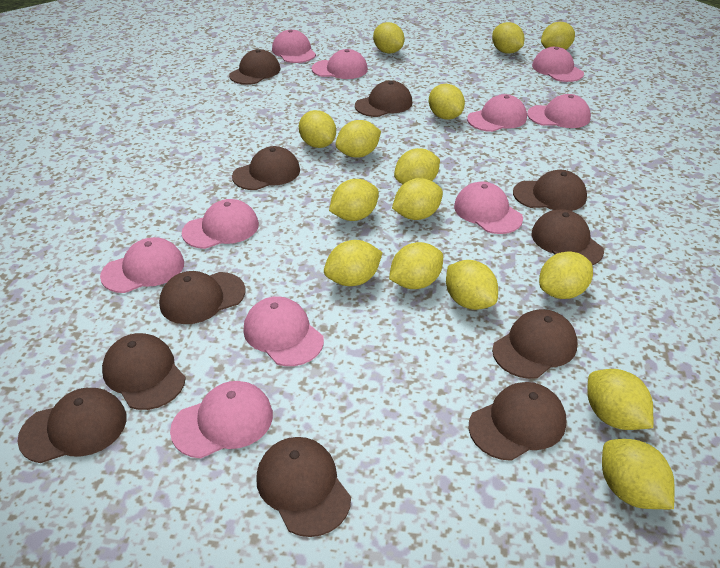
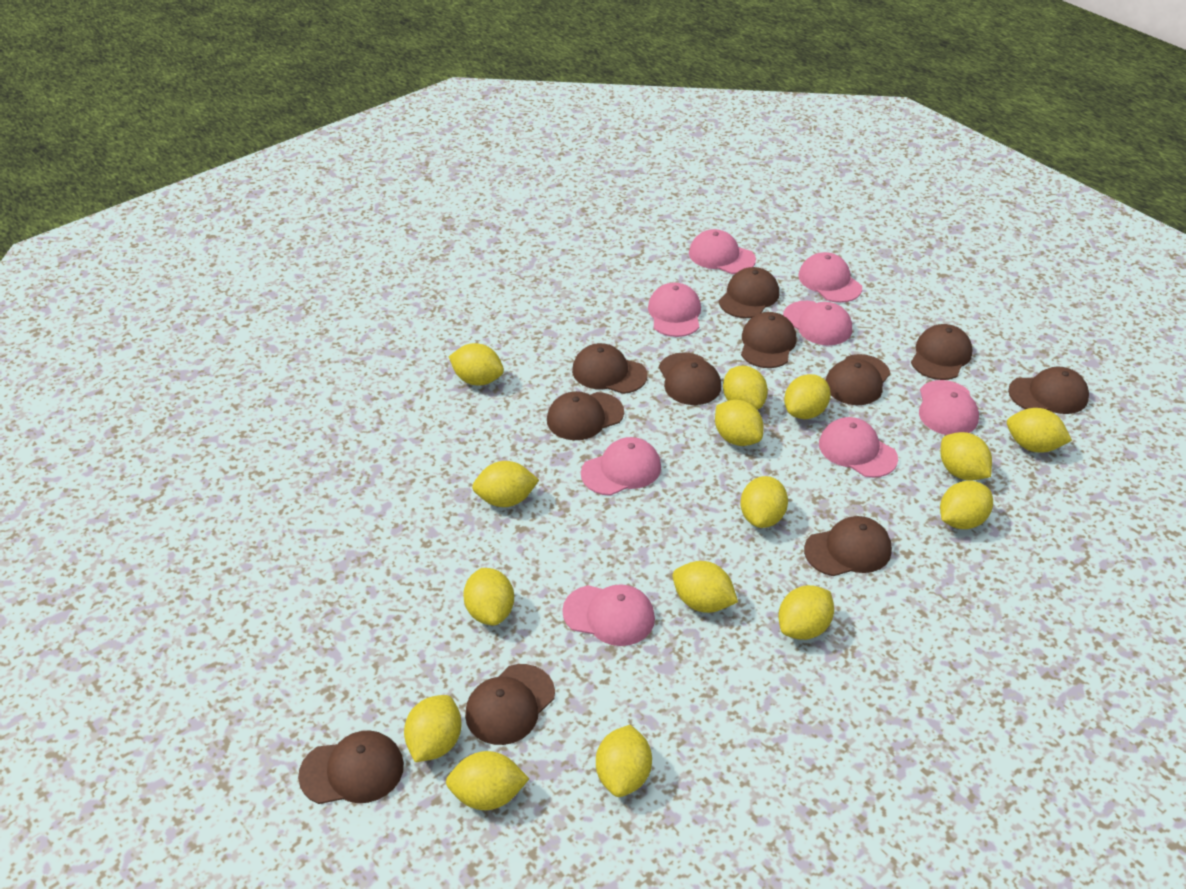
pink cap: 10 -> 8

